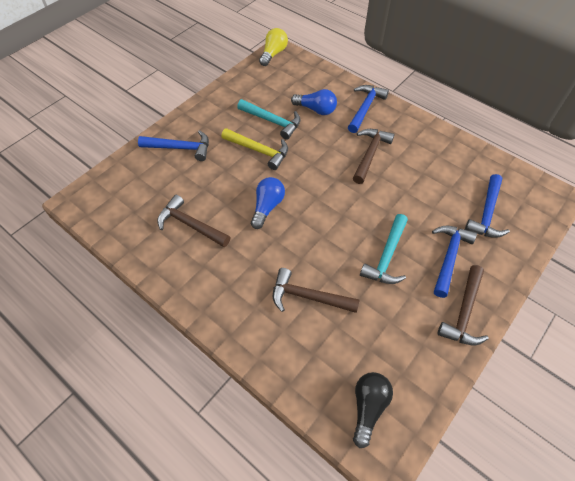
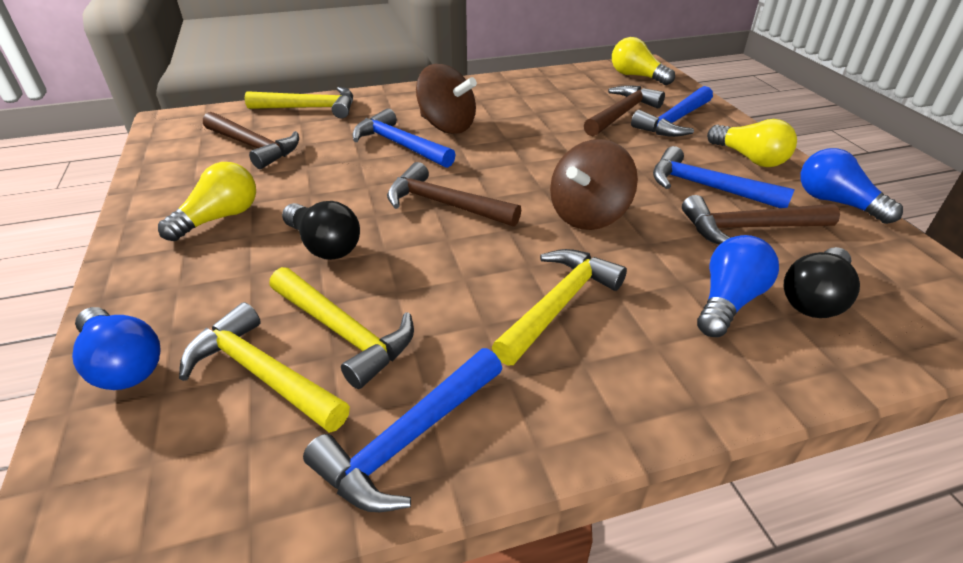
black light bulb: 1 -> 2
blue light bulb: 2 -> 3
brown spinning top: 0 -> 2
turquoise hammer: 2 -> 0
yellow hammer: 1 -> 4
yellow light bulb: 1 -> 3

